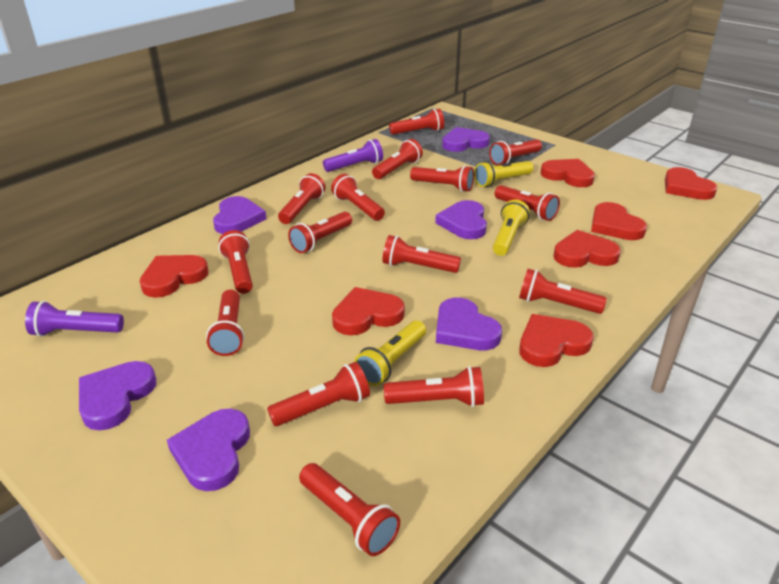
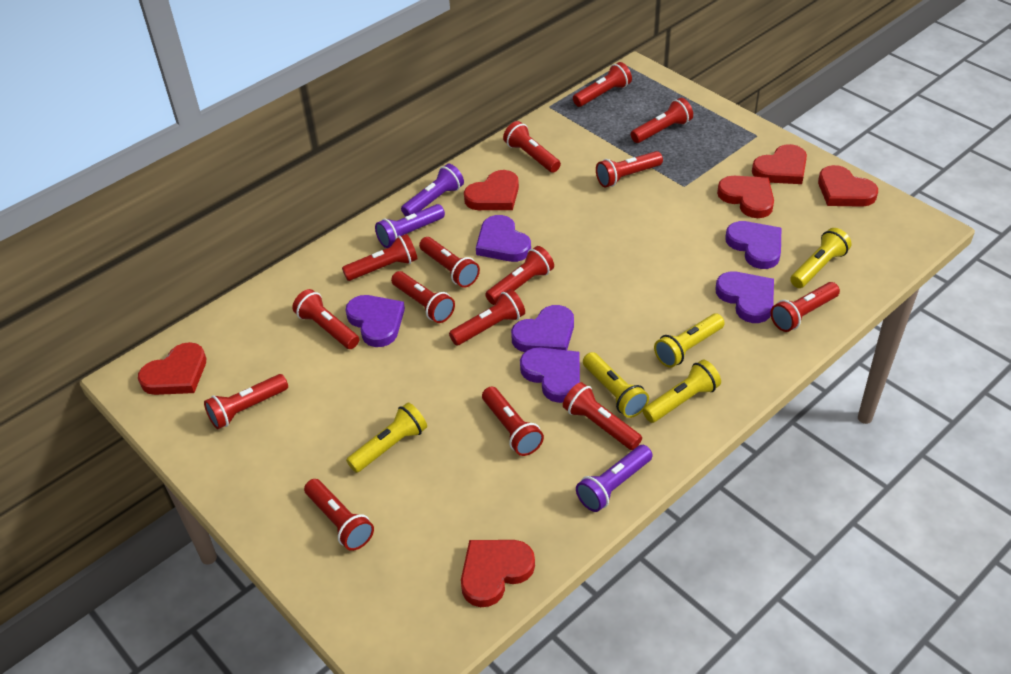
purple flashlight: 2 -> 3
red heart: 7 -> 6
yellow flashlight: 3 -> 5

